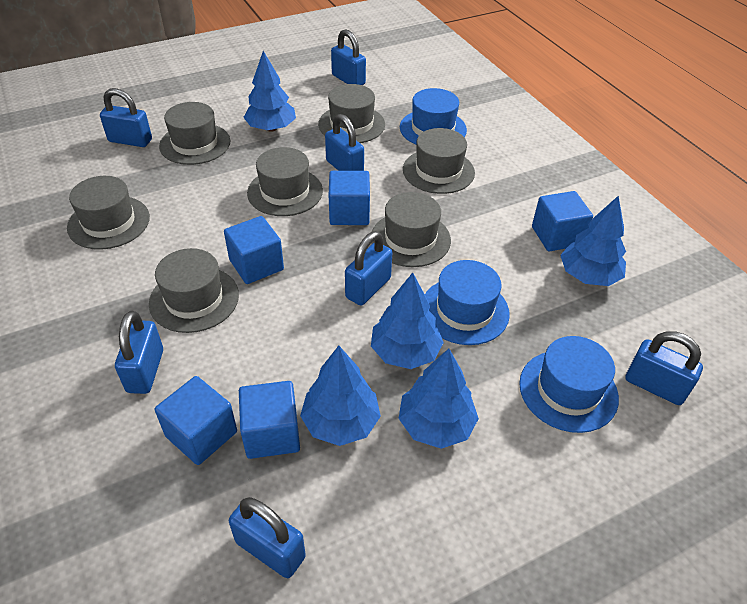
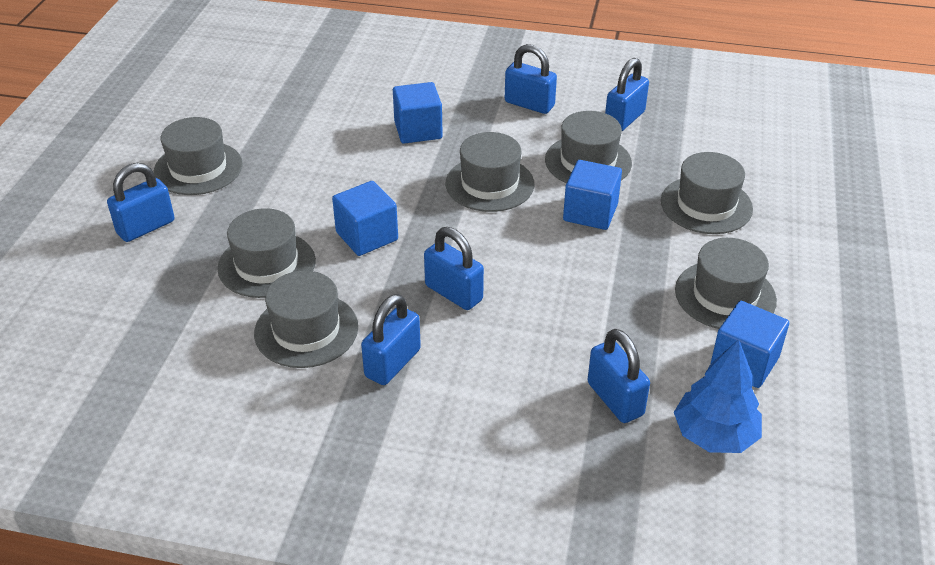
blue cube: 5 -> 4
blue hat: 3 -> 0
blue padlock: 7 -> 6
blue tree: 5 -> 1

